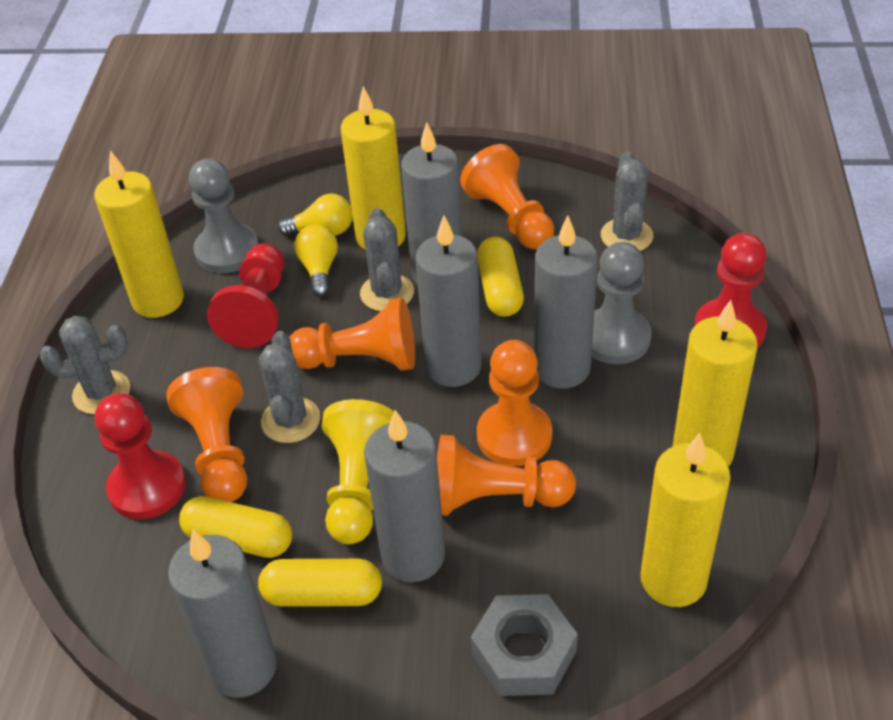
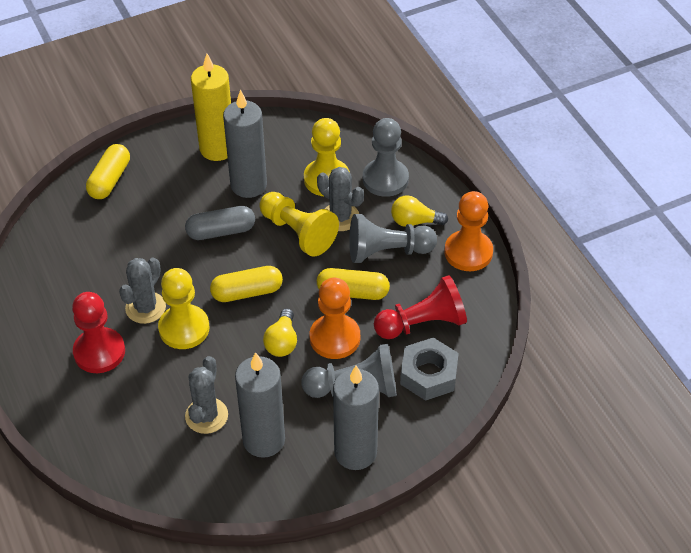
grey cactus: 4 -> 3
grey candle: 5 -> 3
grey capsule: 0 -> 1
grey pawn: 2 -> 3
orange pawn: 5 -> 2
red pawn: 3 -> 2
yellow candle: 4 -> 1
yellow pawn: 1 -> 3

